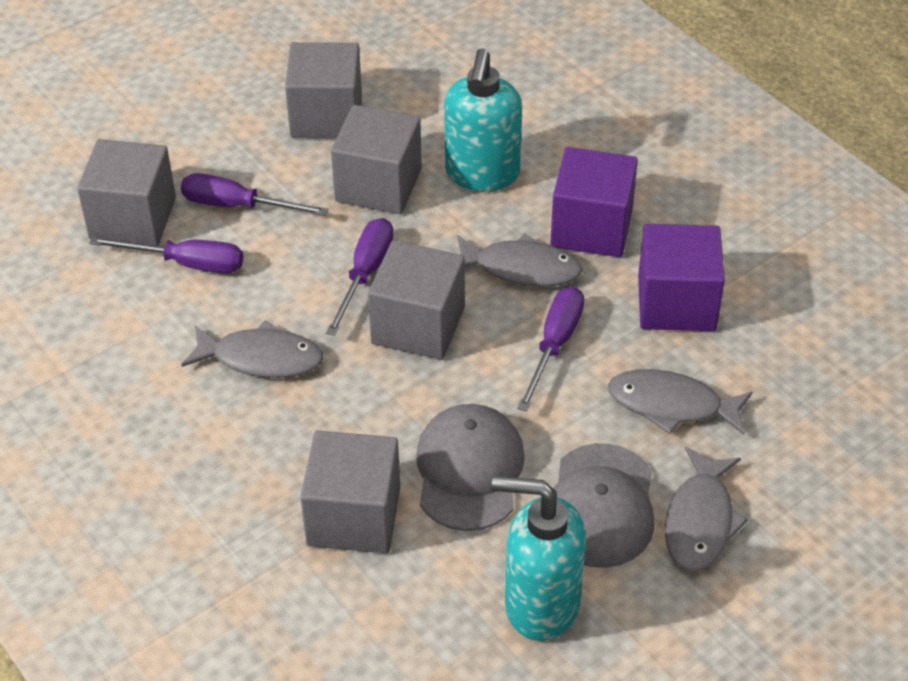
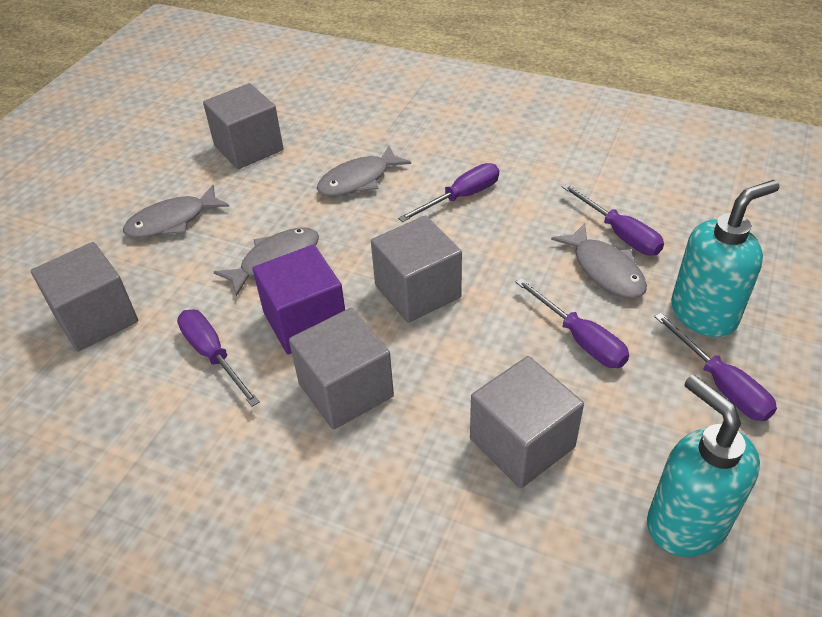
grey cap: 2 -> 0
purple cube: 2 -> 1
purple screwdriver: 4 -> 5

